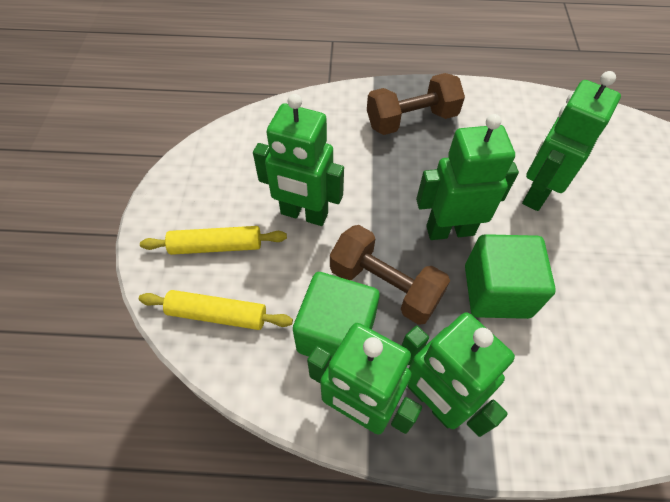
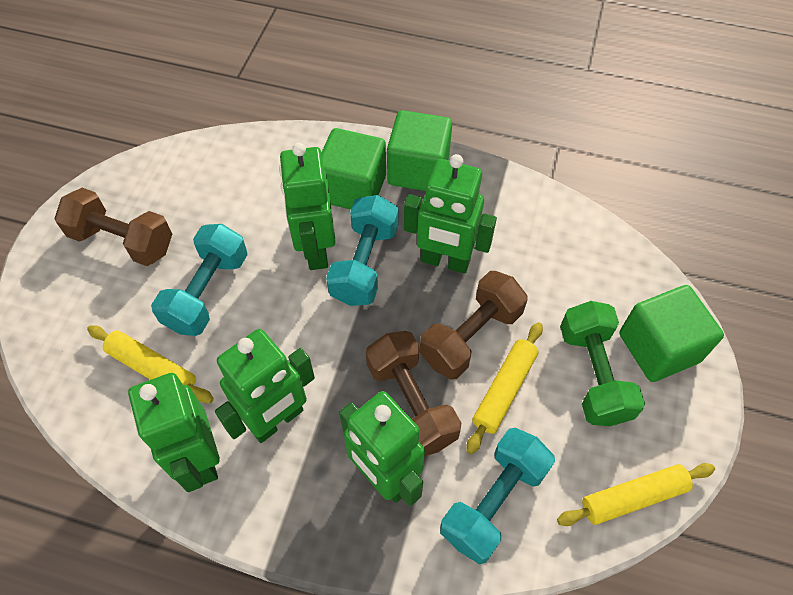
brown dumbbell: 2 -> 3
green cube: 2 -> 3
green dumbbell: 0 -> 1
turquoise dumbbell: 0 -> 3
yellow rolling pin: 2 -> 3

